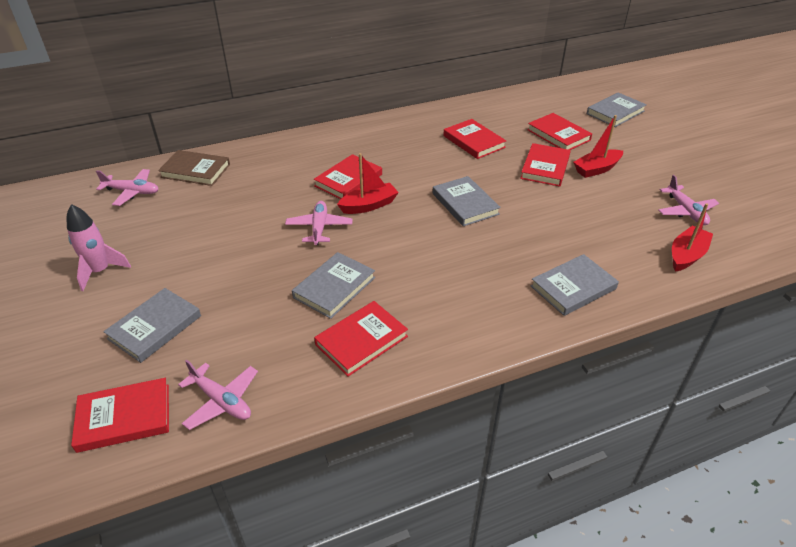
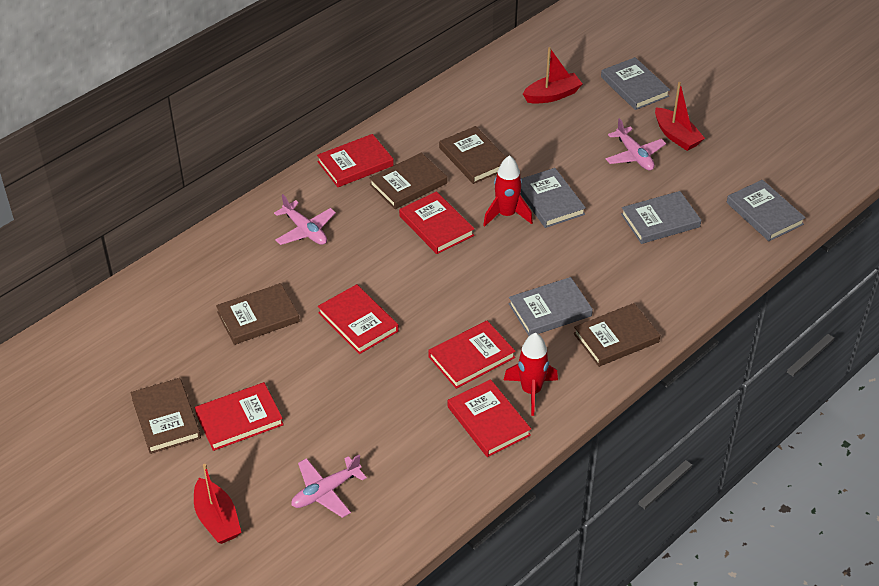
brown book: 1 -> 5
pink plane: 4 -> 3
pink rocket: 1 -> 0
red rocket: 0 -> 2

